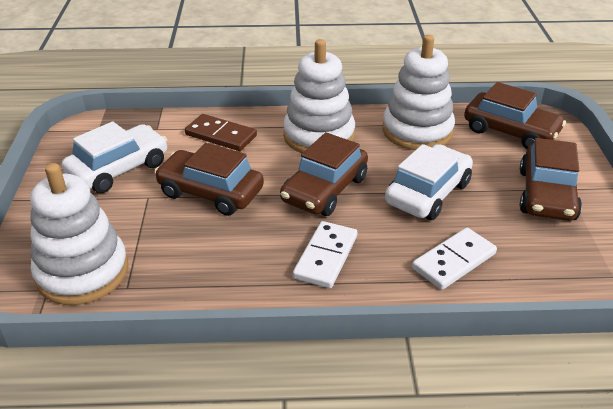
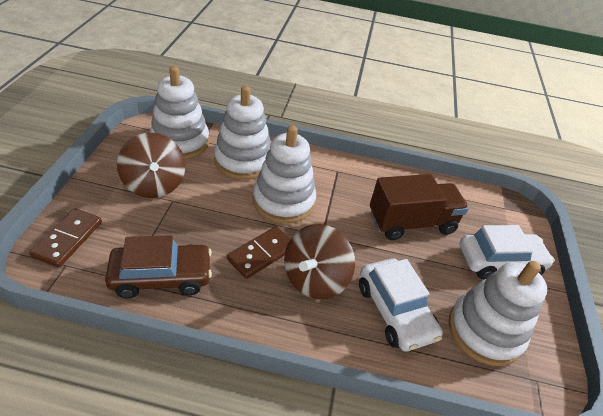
brown car: 4 -> 1
brown domino: 1 -> 2
brown spinning top: 0 -> 2
brown truck: 0 -> 1
white domino: 2 -> 0
white stacking toy: 3 -> 4

